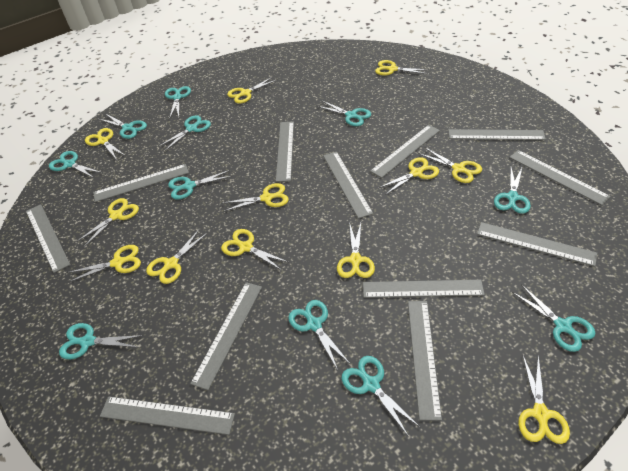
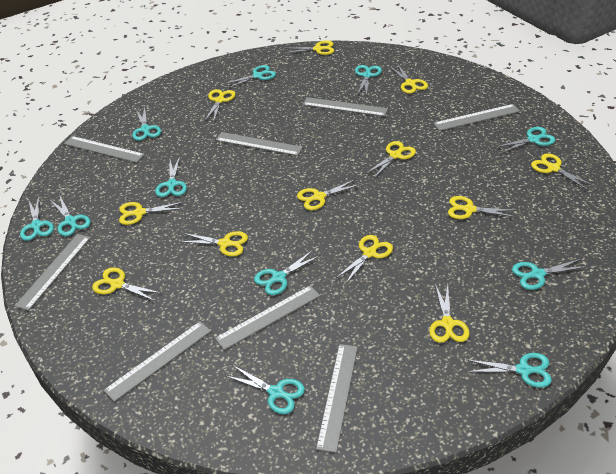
grey ruler: 12 -> 8

